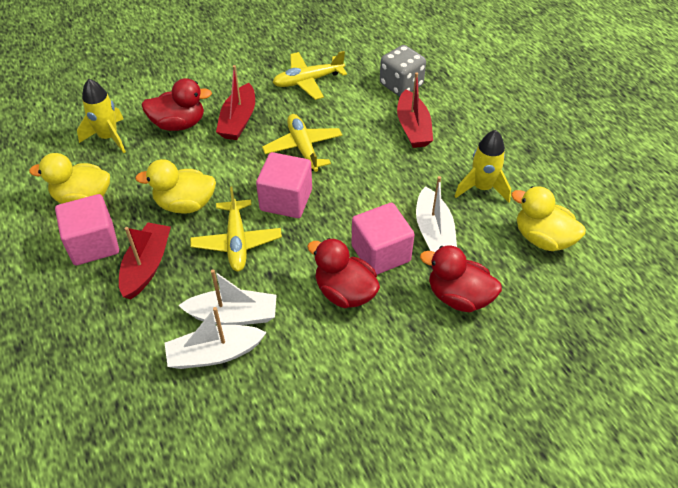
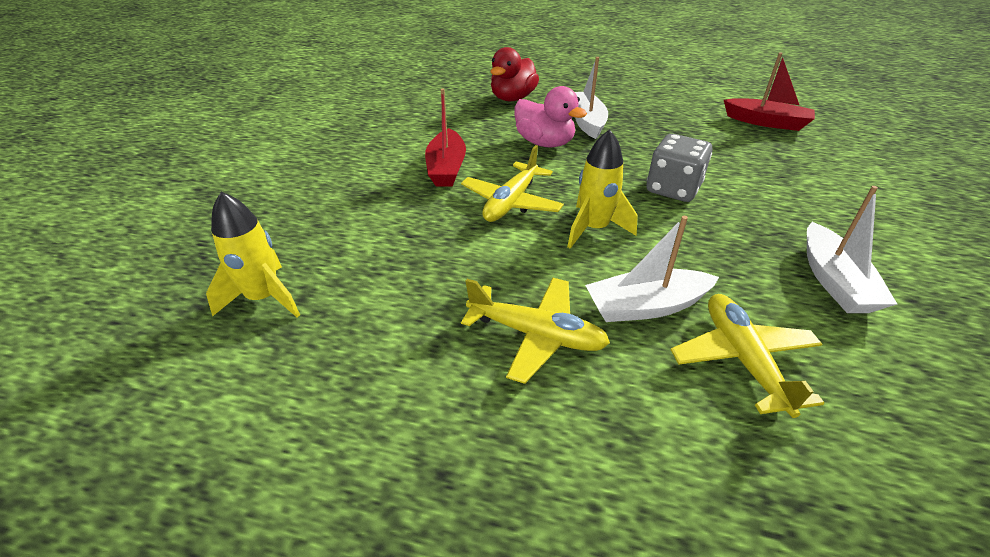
pink cube: 3 -> 0
pink duck: 0 -> 1
red boat: 3 -> 2
red duck: 3 -> 1
yellow duck: 3 -> 0

